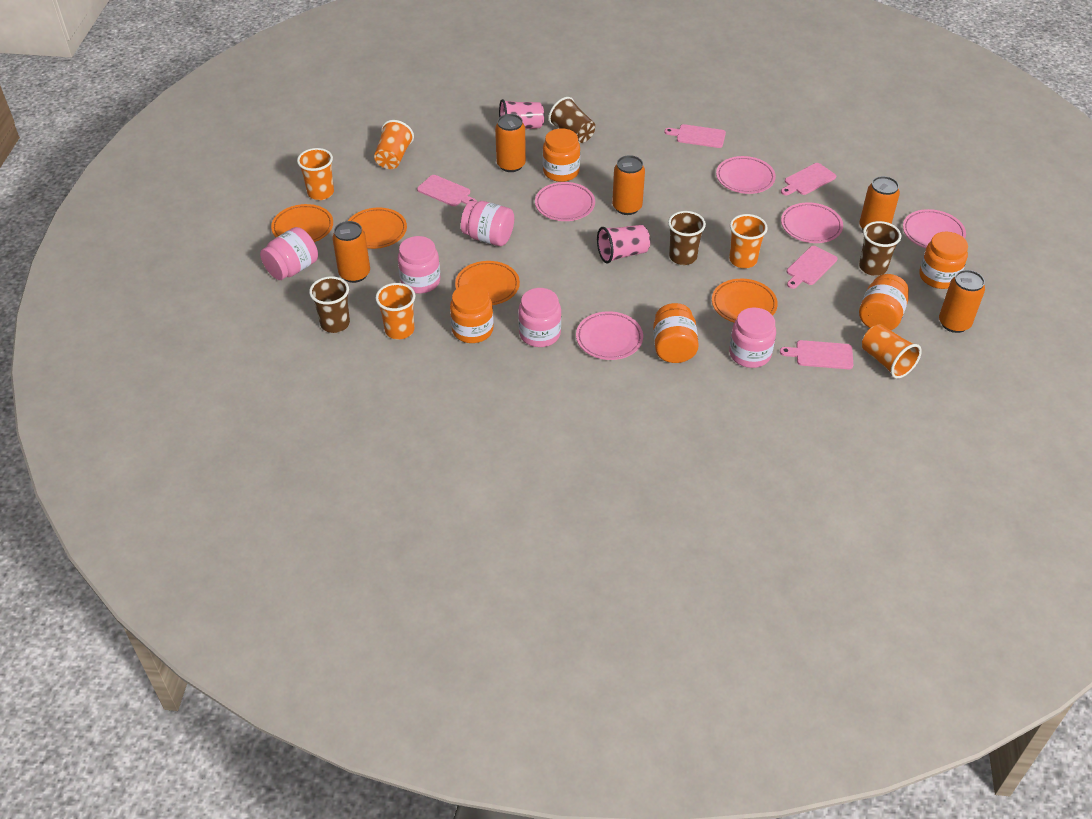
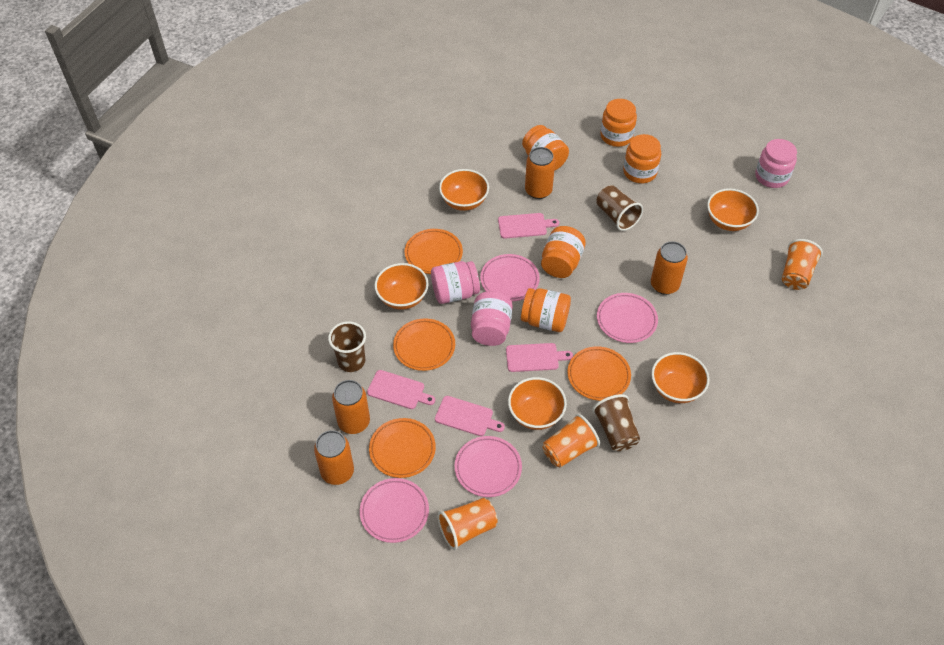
brown cup: 4 -> 3
orange bowl: 0 -> 5
orange can: 5 -> 4
orange cup: 5 -> 3
pink cup: 2 -> 0
pink cutting board: 5 -> 4
pink jar: 5 -> 3
pink plate: 5 -> 4

